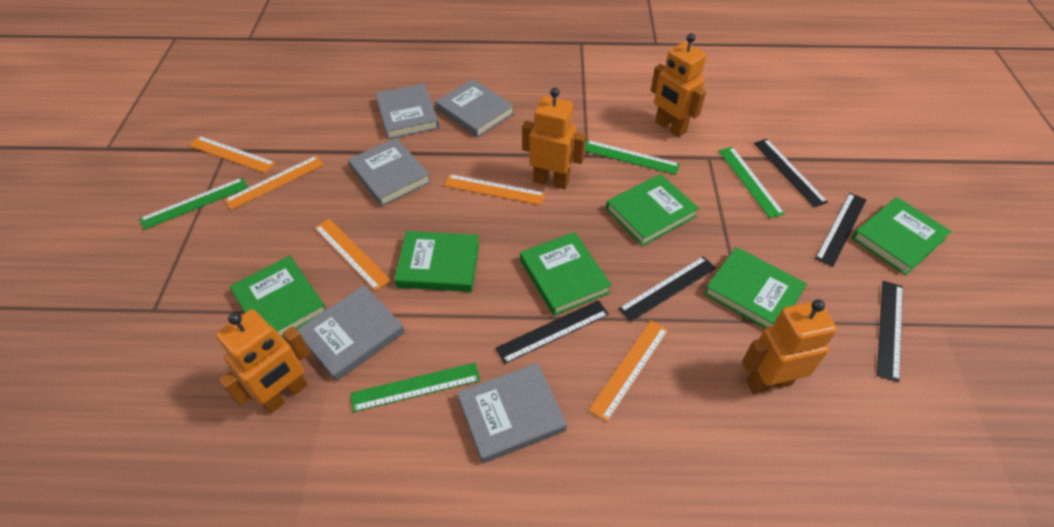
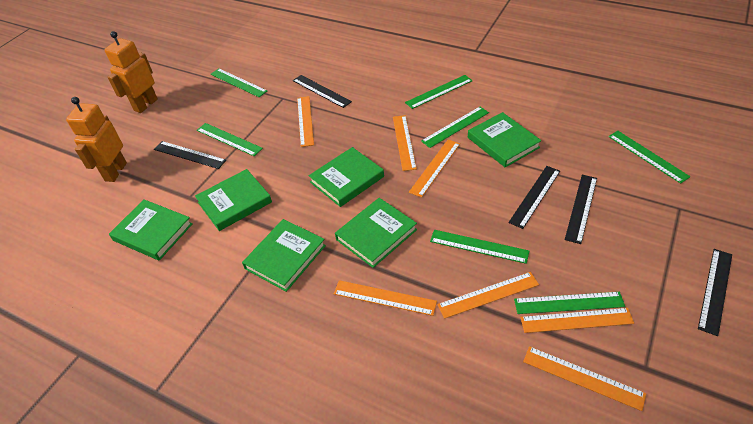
green ruler: 4 -> 7
grey book: 5 -> 0
orange robot: 4 -> 2
orange ruler: 5 -> 7

